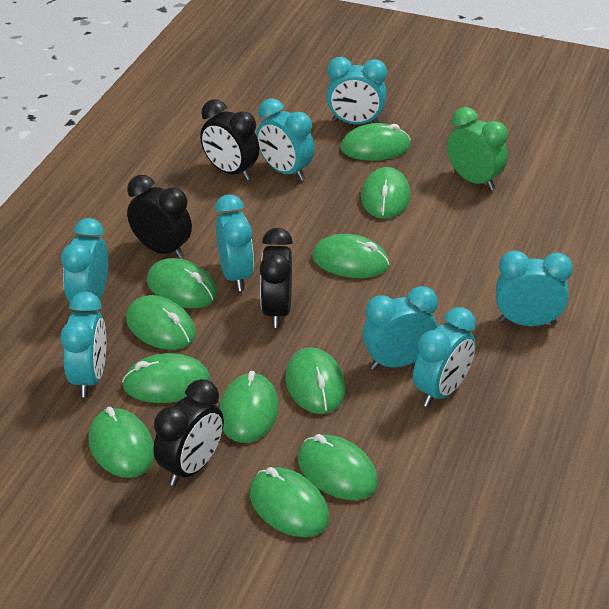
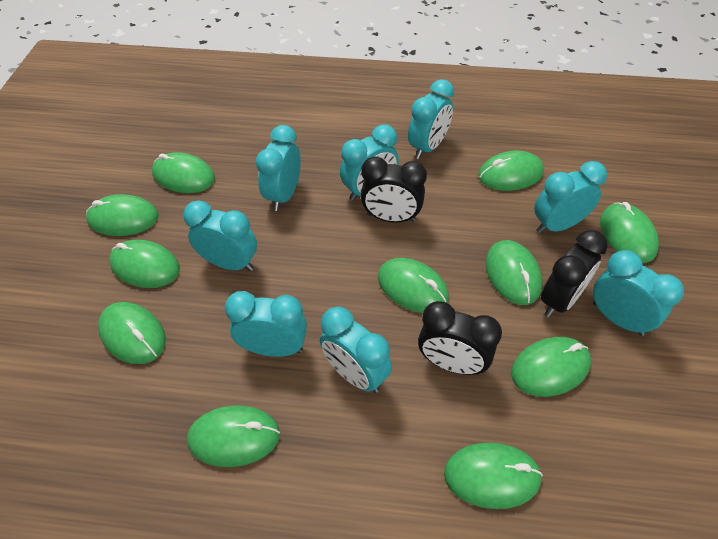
black clock: 4 -> 3
green clock: 1 -> 0

